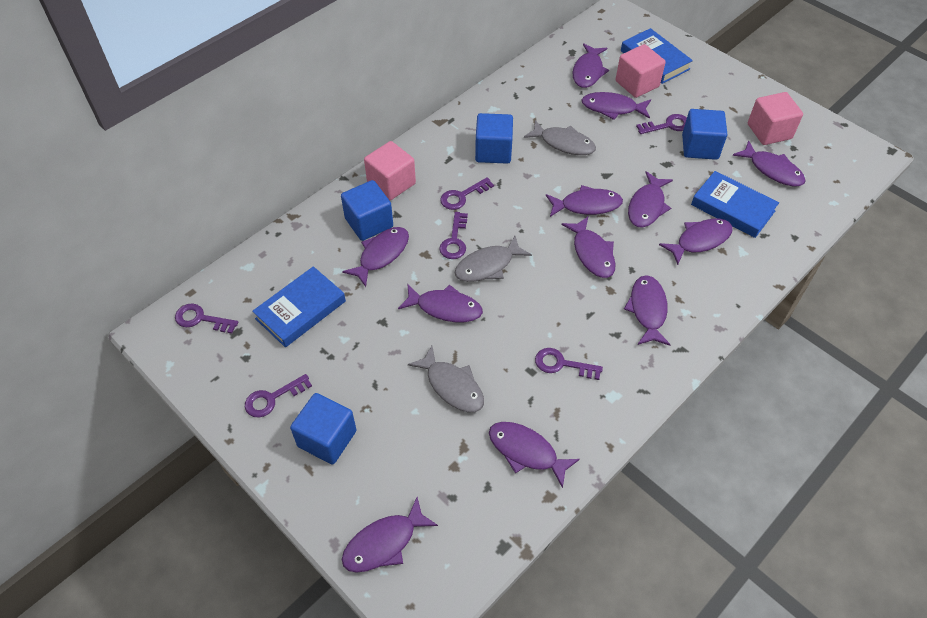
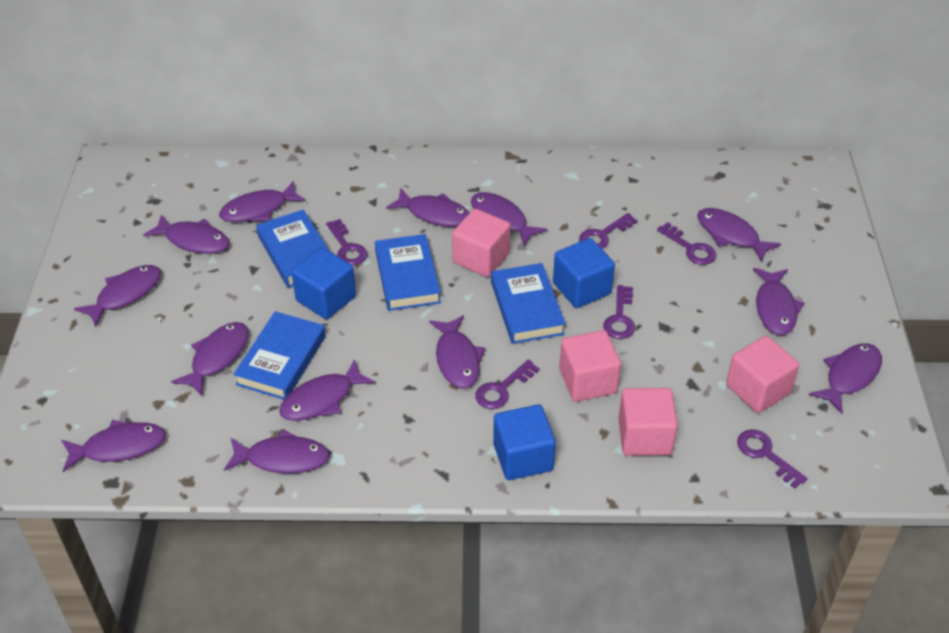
blue book: 3 -> 4
blue cube: 4 -> 3
grey fish: 3 -> 0
pink cube: 3 -> 4
purple fish: 12 -> 13

